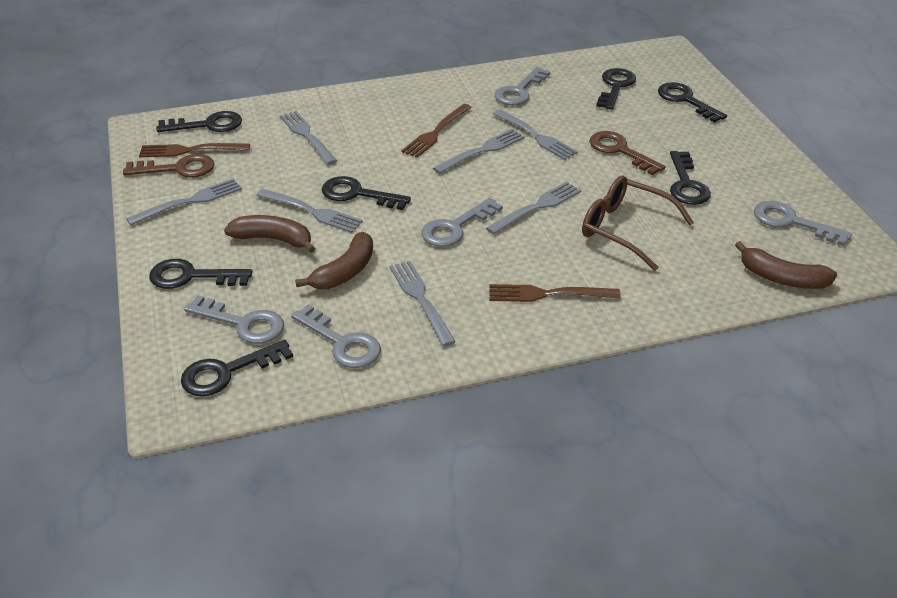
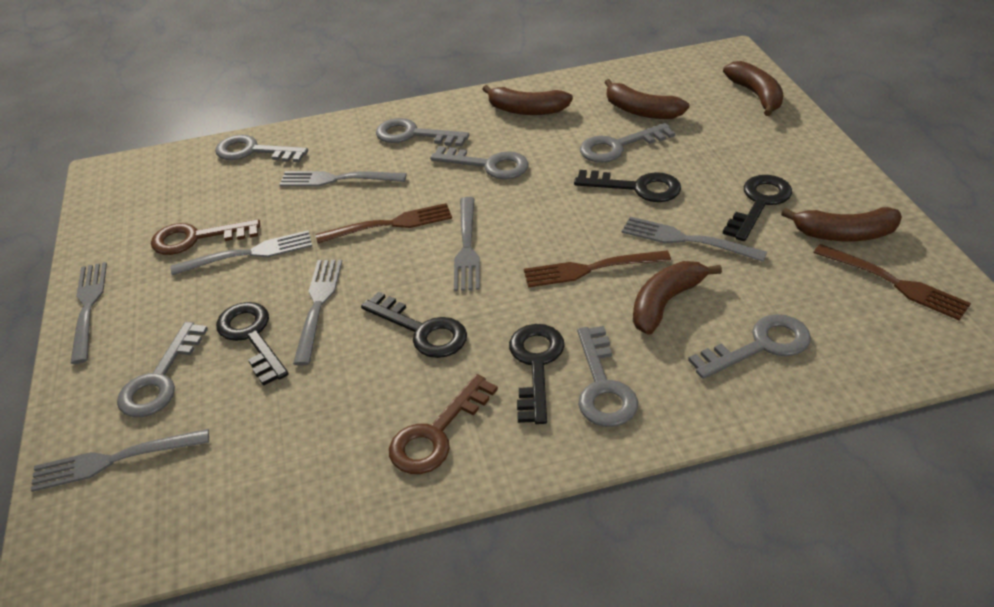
black key: 7 -> 5
brown banana: 3 -> 5
brown glasses: 1 -> 0
grey key: 5 -> 7

